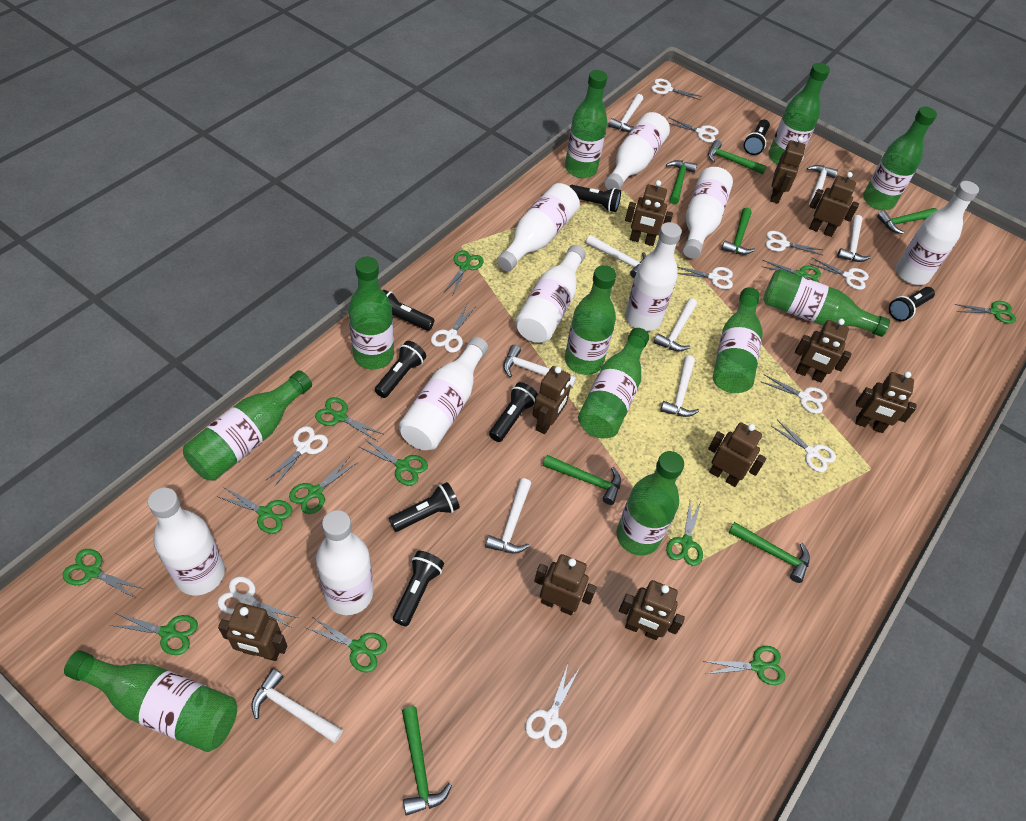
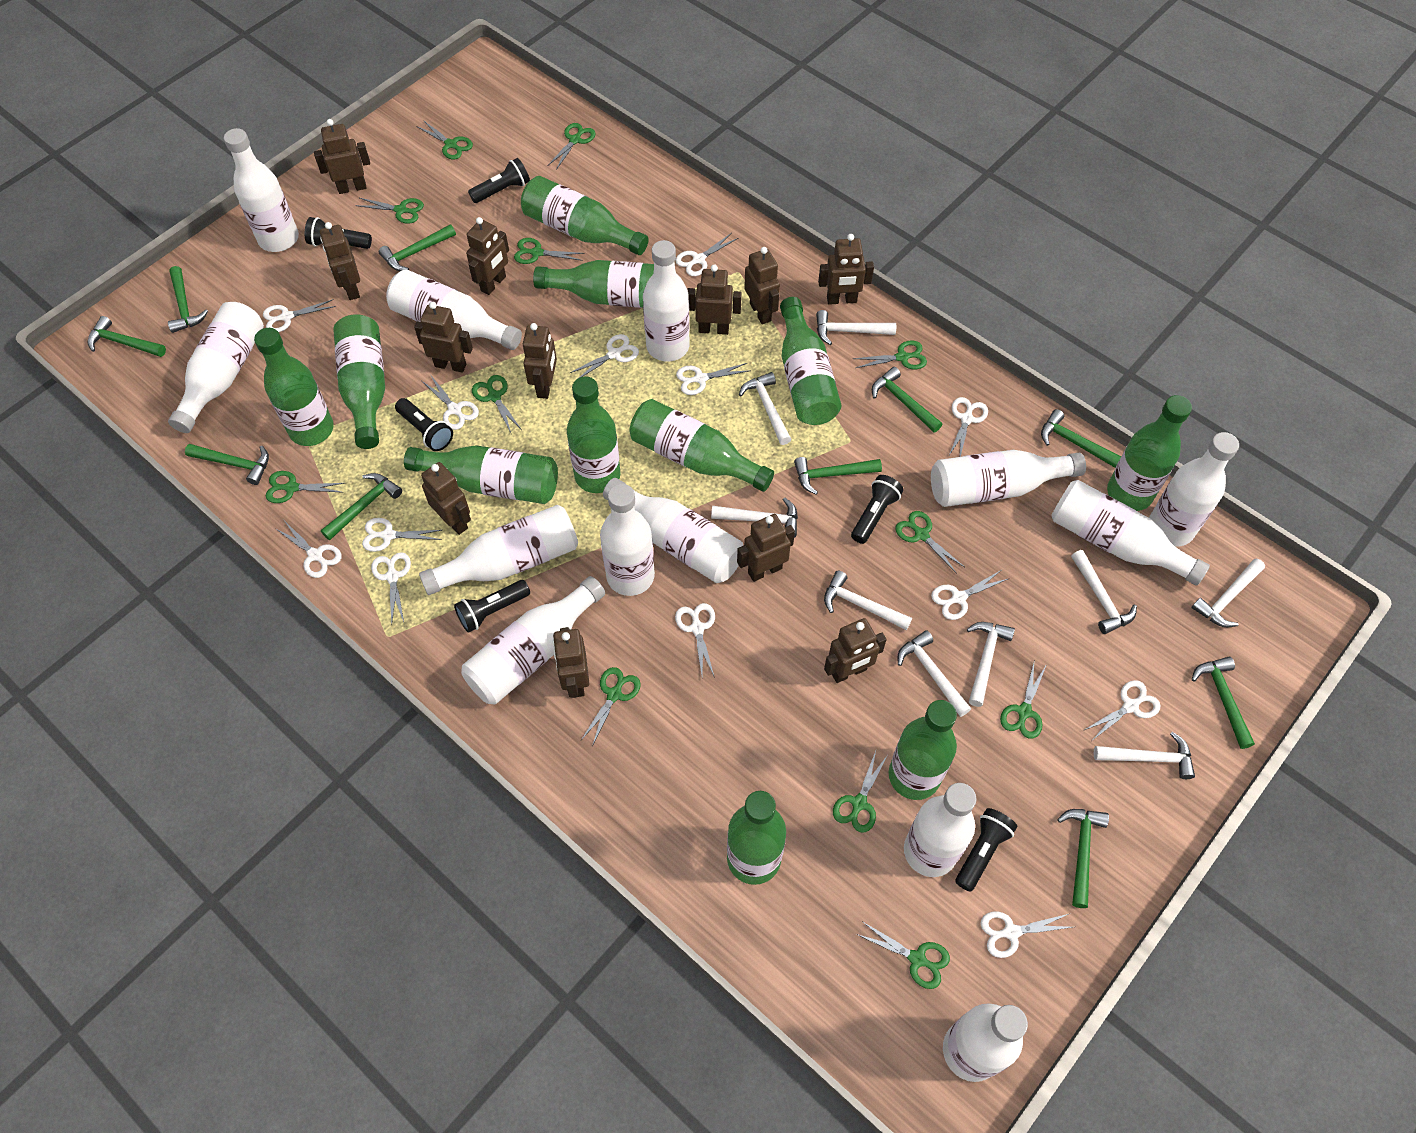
black flashlight: 8 -> 6
brown robot: 10 -> 12
green hammer: 7 -> 10
white bottle: 9 -> 13
white scissors: 11 -> 13

